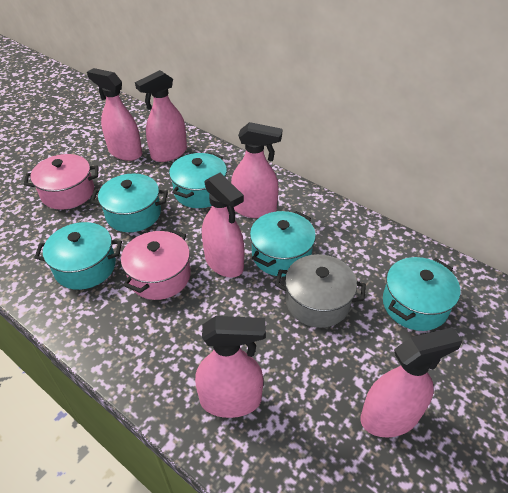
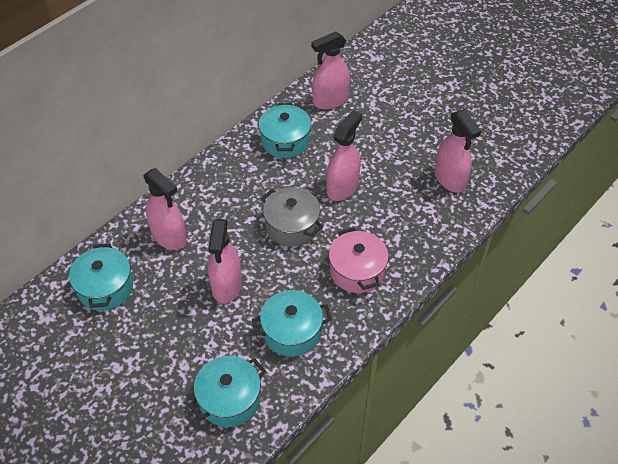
pink pot: 2 -> 1
pink spray bottle: 6 -> 5
turquoise pot: 5 -> 4

